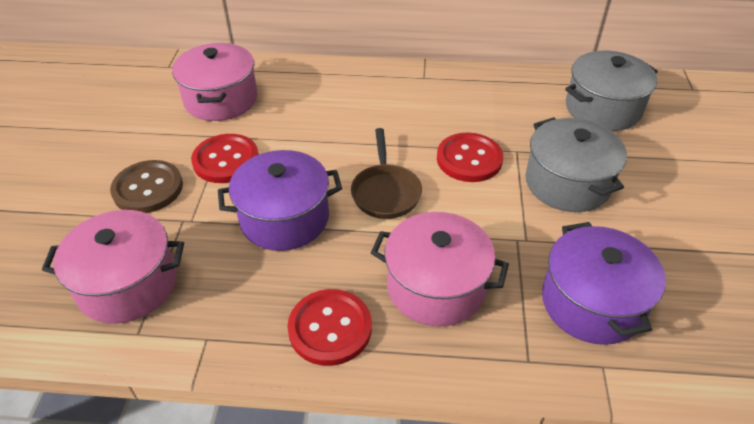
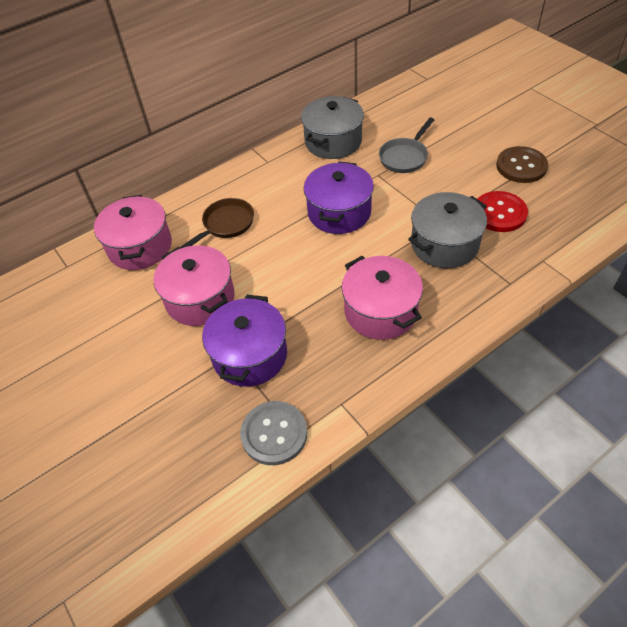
grey button: 0 -> 1
grey pan: 0 -> 1
red button: 3 -> 1

